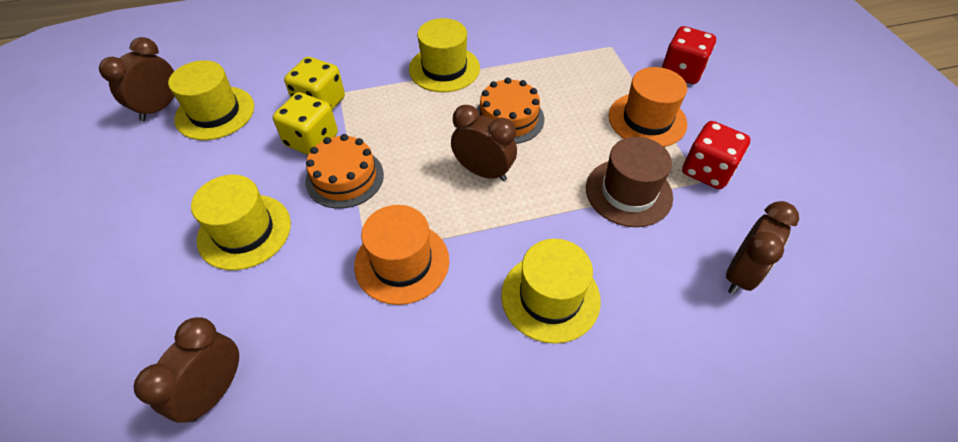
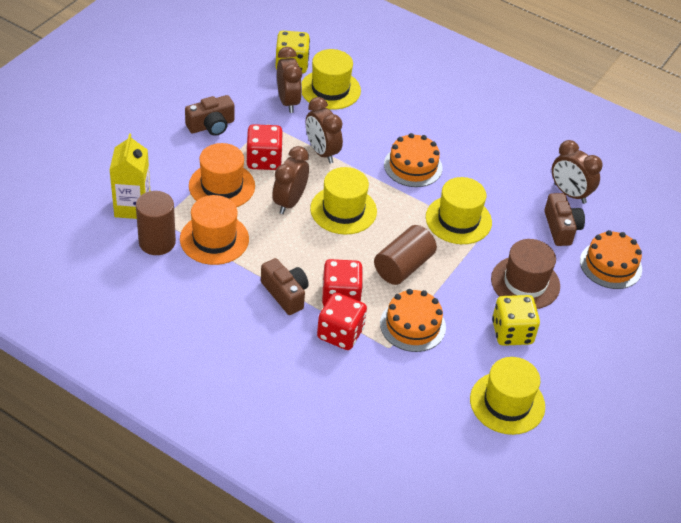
brown camera: 0 -> 3
brown cylinder: 0 -> 2
orange cake: 2 -> 3
red dice: 2 -> 3
yellow carton: 0 -> 1

